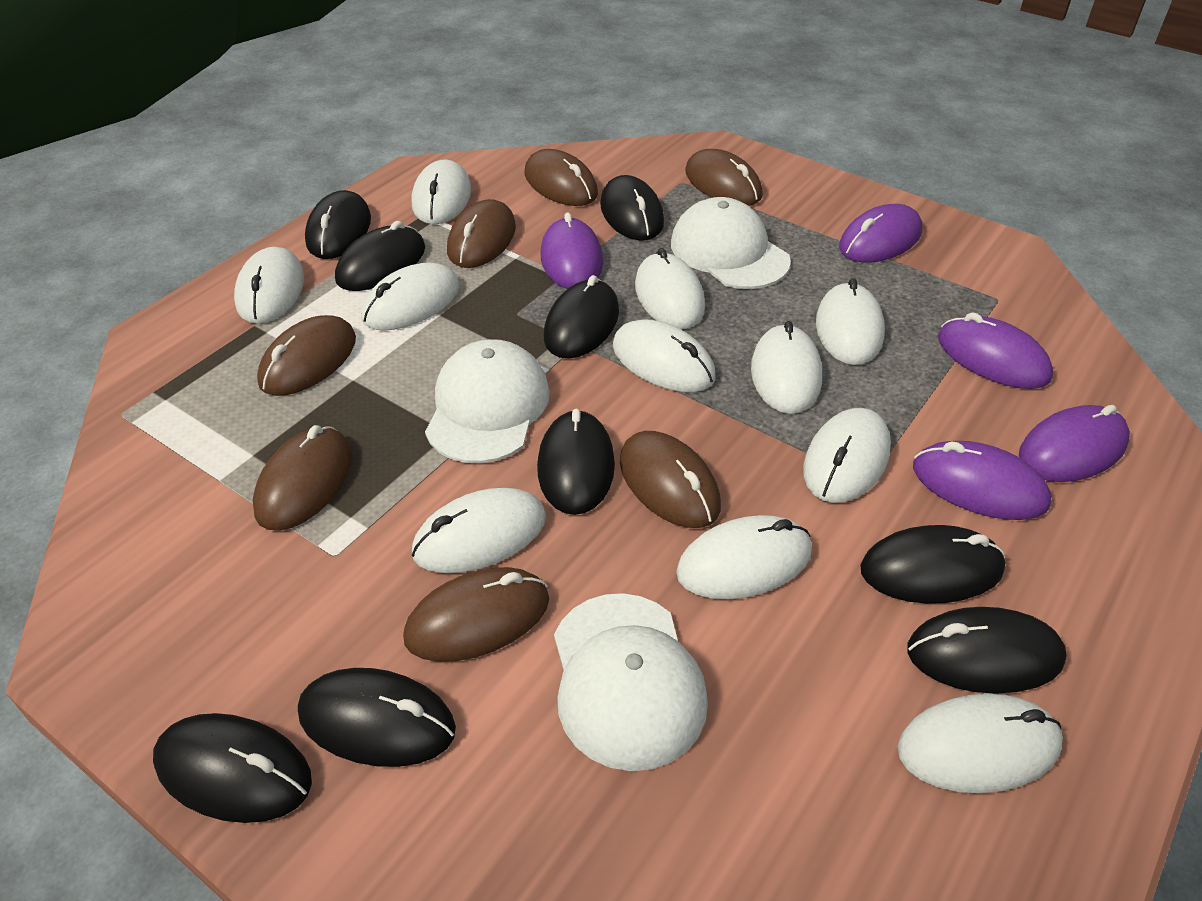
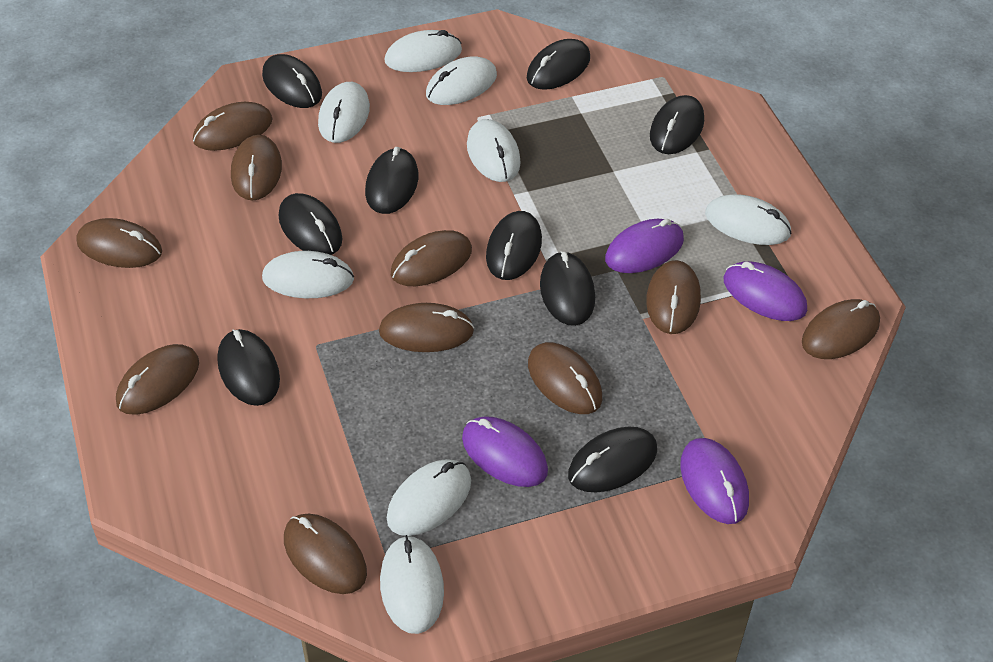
brown mouse: 7 -> 10
purple mouse: 5 -> 4
white cap: 3 -> 0
white mouse: 11 -> 8

